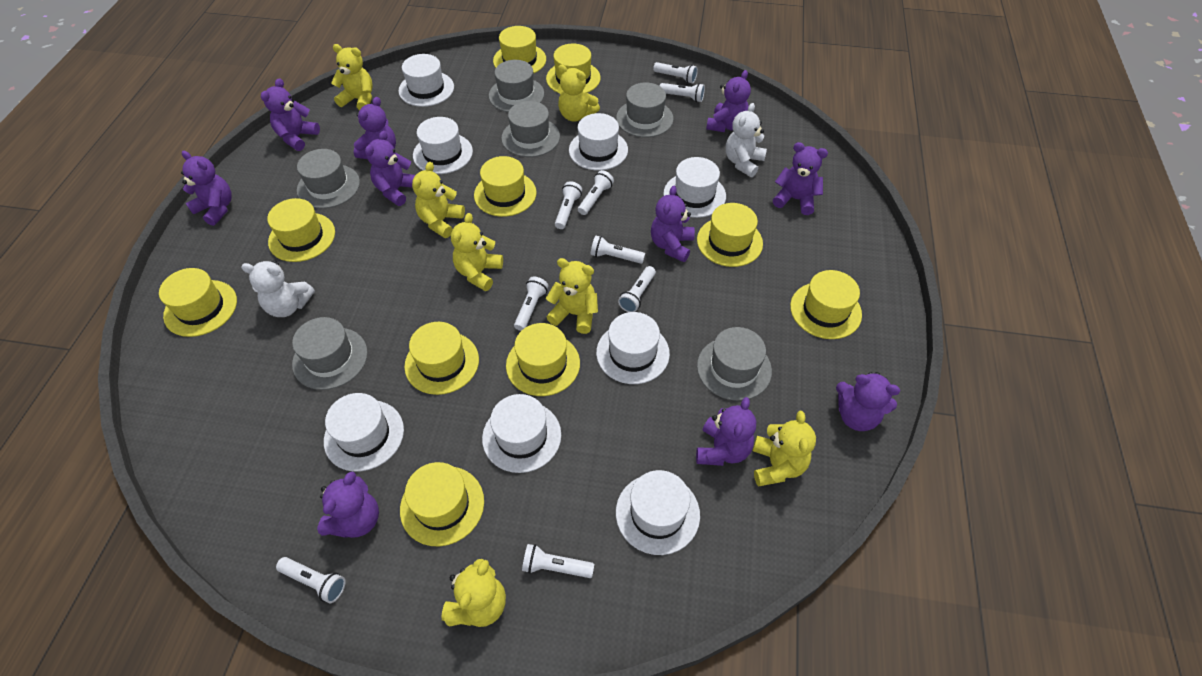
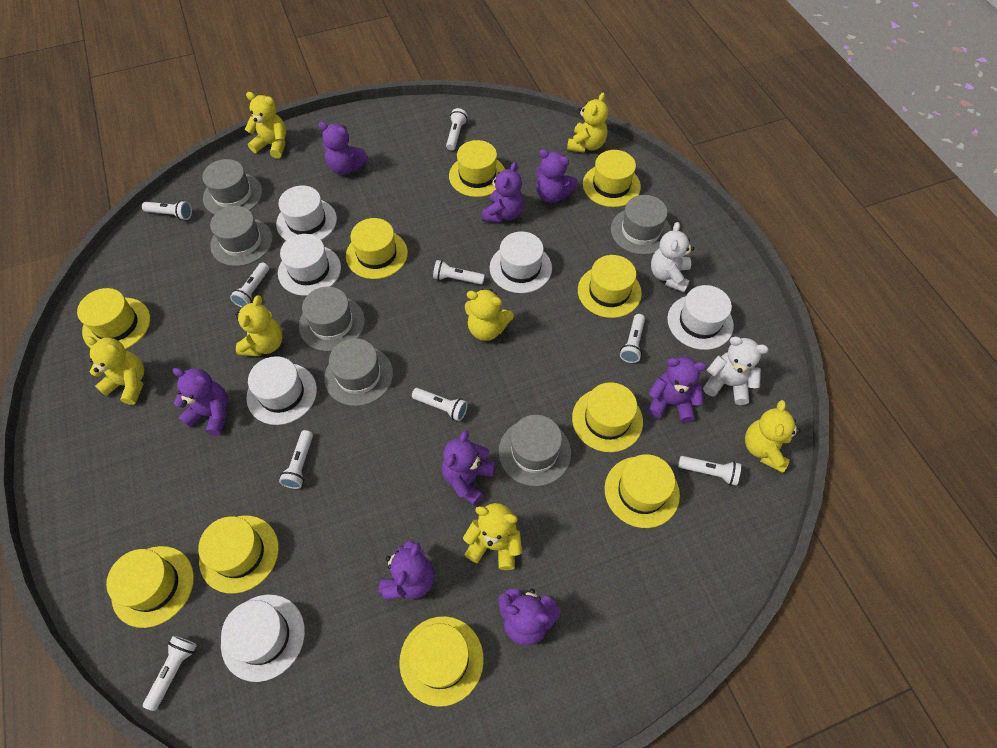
purple teddy bear: 10 -> 8
white hat: 8 -> 6

